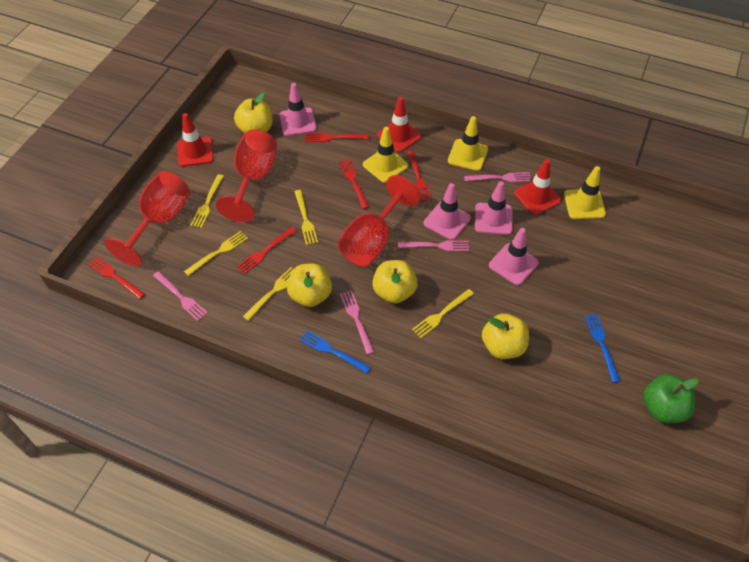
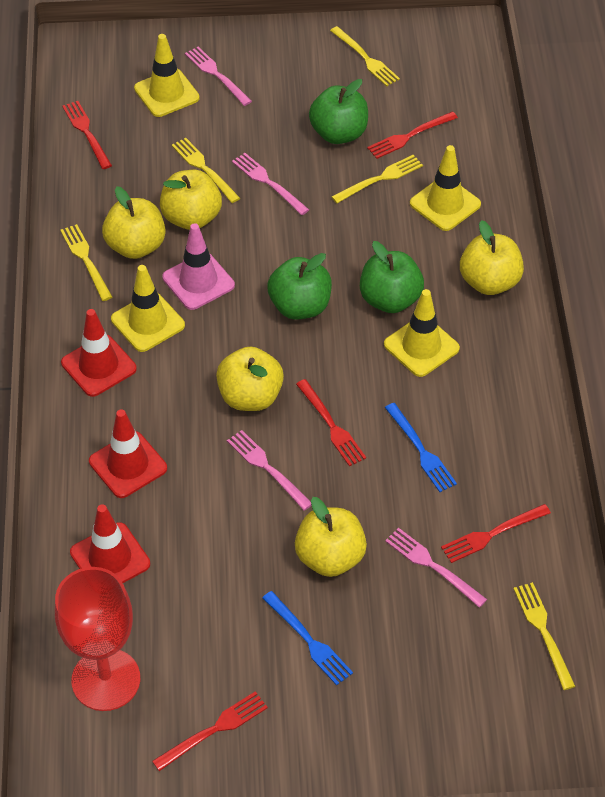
green apple: 1 -> 3
pink traffic cone: 4 -> 1
red goblet: 3 -> 1
yellow apple: 4 -> 5
yellow traffic cone: 3 -> 4

